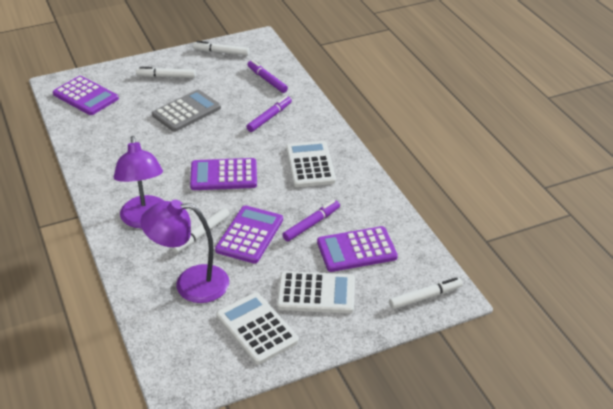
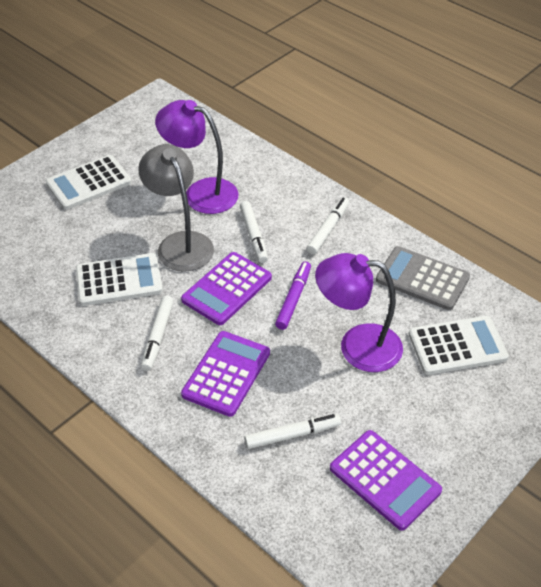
grey lamp: 0 -> 1
purple calculator: 4 -> 3
purple marker: 3 -> 1

